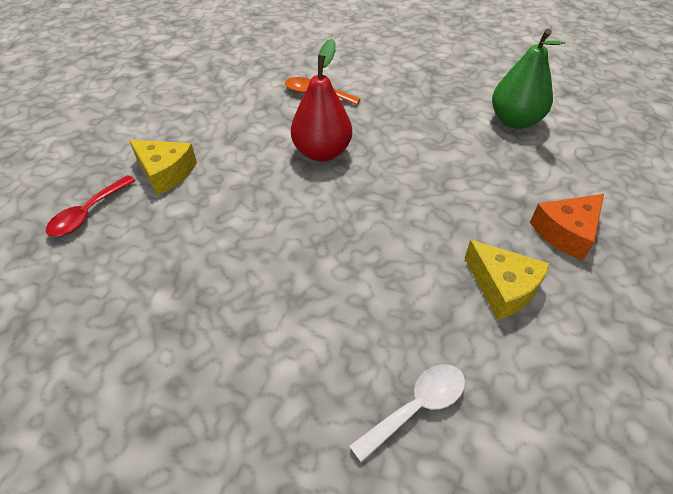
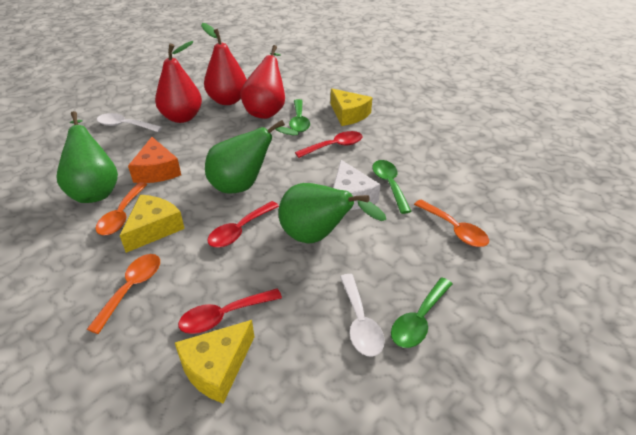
green pear: 1 -> 3
green spoon: 0 -> 3
orange spoon: 1 -> 3
red pear: 1 -> 3
red spoon: 1 -> 3
white cheese: 0 -> 1
white spoon: 1 -> 2
yellow cheese: 2 -> 3

